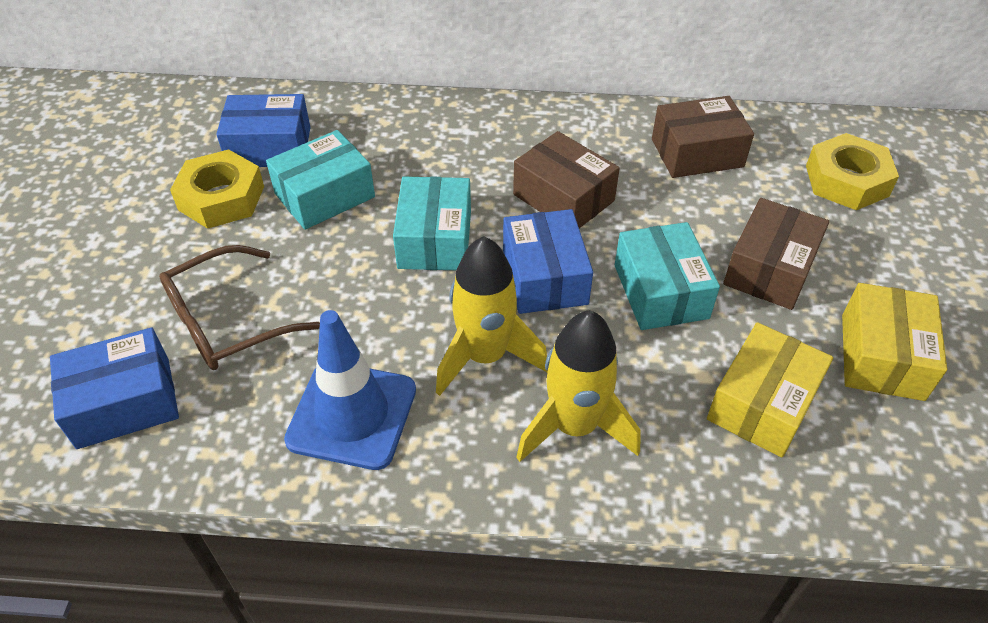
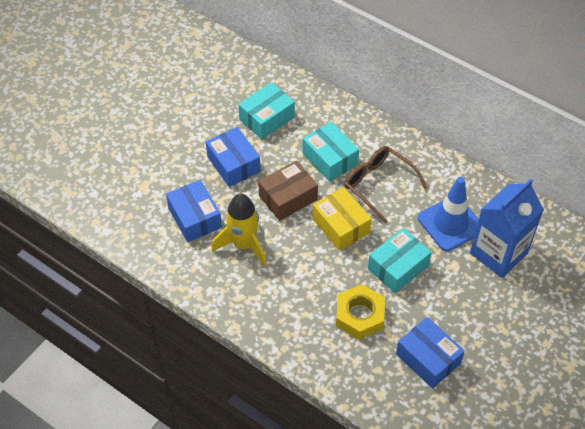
blue carton: 0 -> 1
brown box: 3 -> 1
yellow box: 2 -> 1
yellow nut: 2 -> 1
yellow rocket: 2 -> 1

